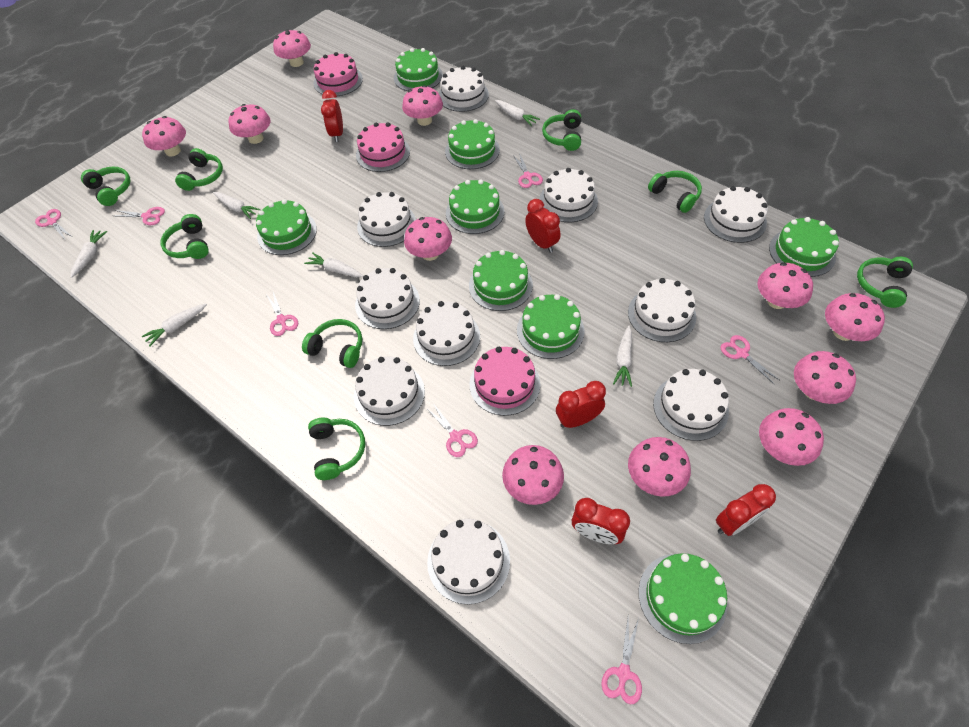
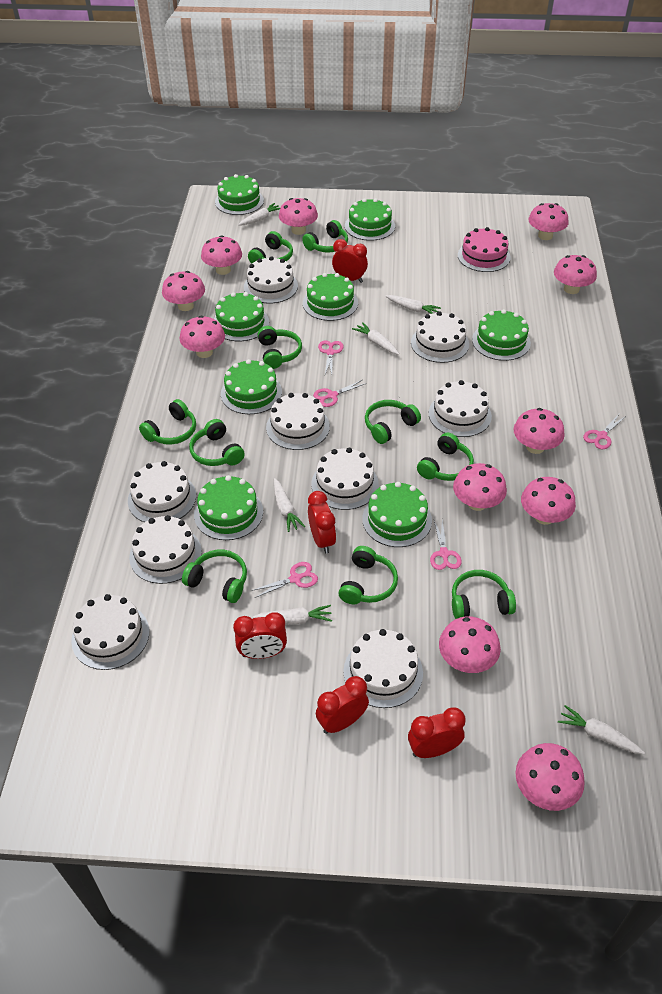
green headphones: 8 -> 10
pink cake: 3 -> 1
pink scissors: 7 -> 5
white cake: 10 -> 9

